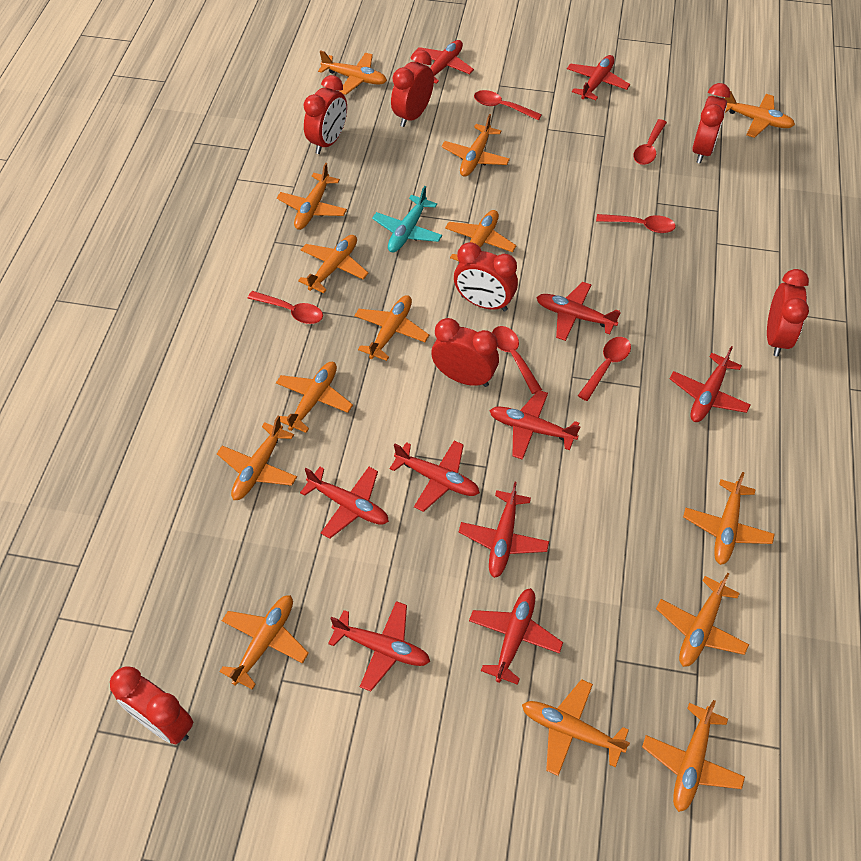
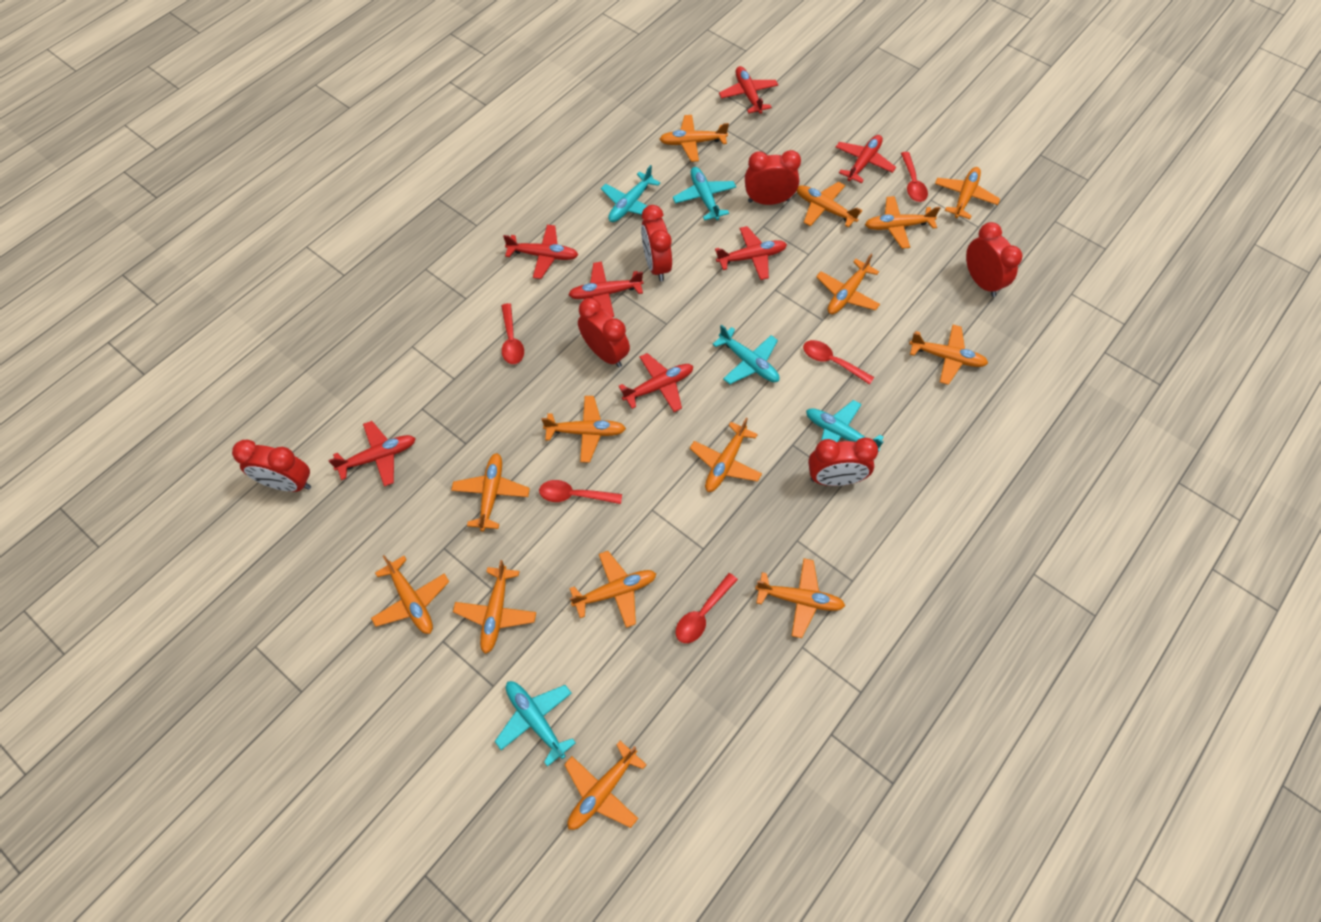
red clock: 7 -> 6
red plane: 10 -> 7
red spoon: 6 -> 5
turquoise plane: 1 -> 5

